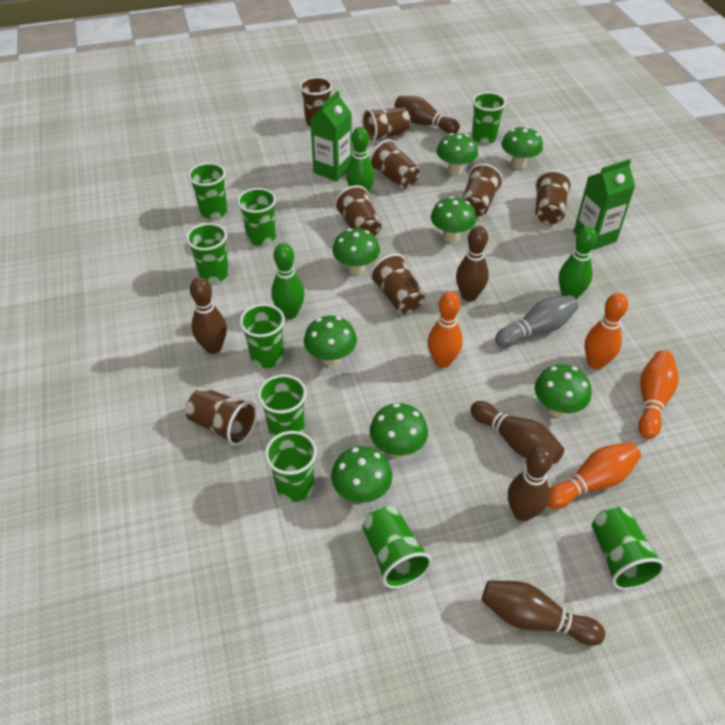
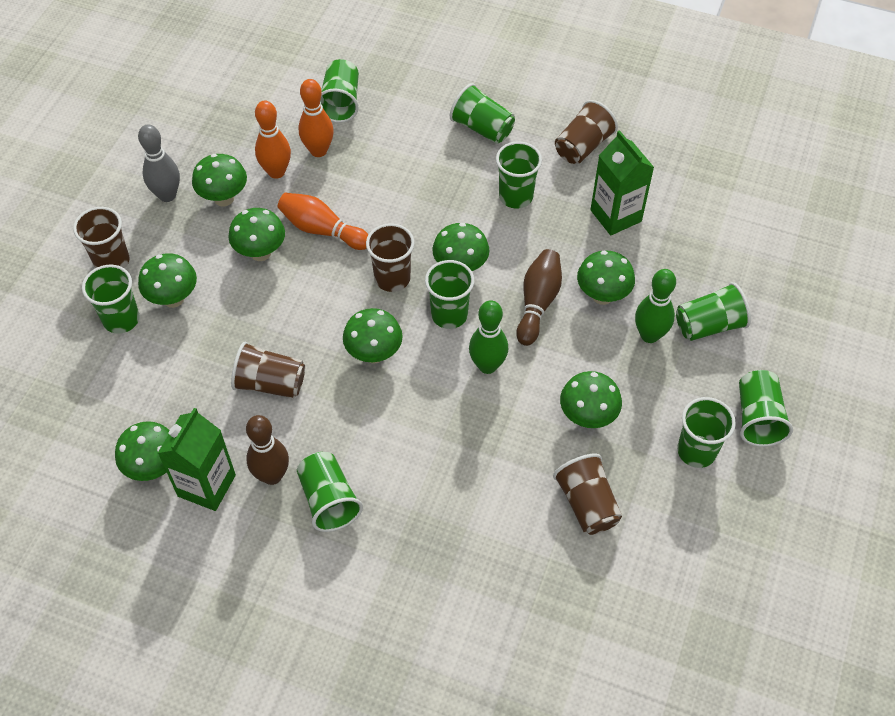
brown bowling pin: 6 -> 2
brown cup: 8 -> 5
green bowling pin: 3 -> 2
orange bowling pin: 4 -> 3

